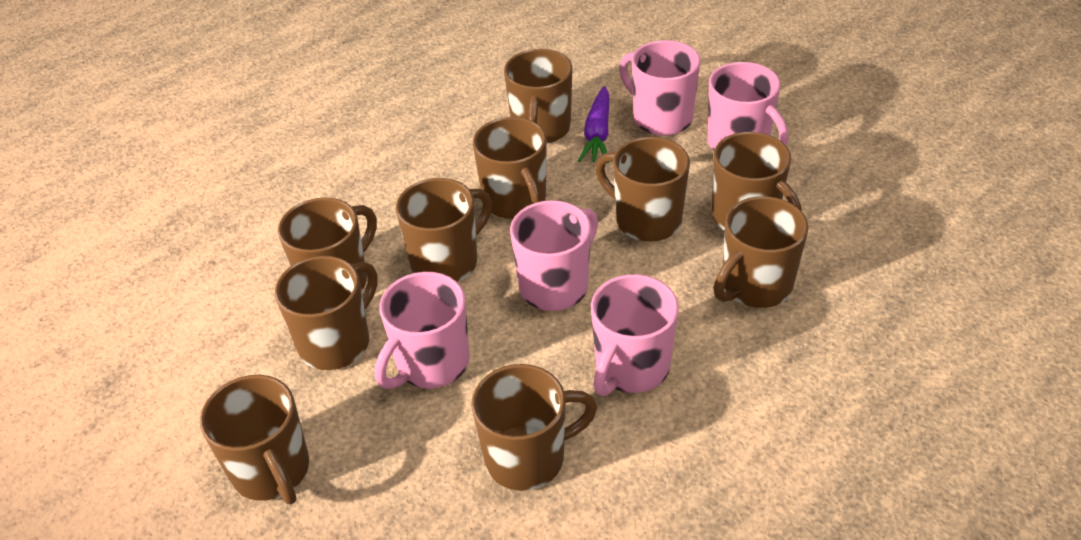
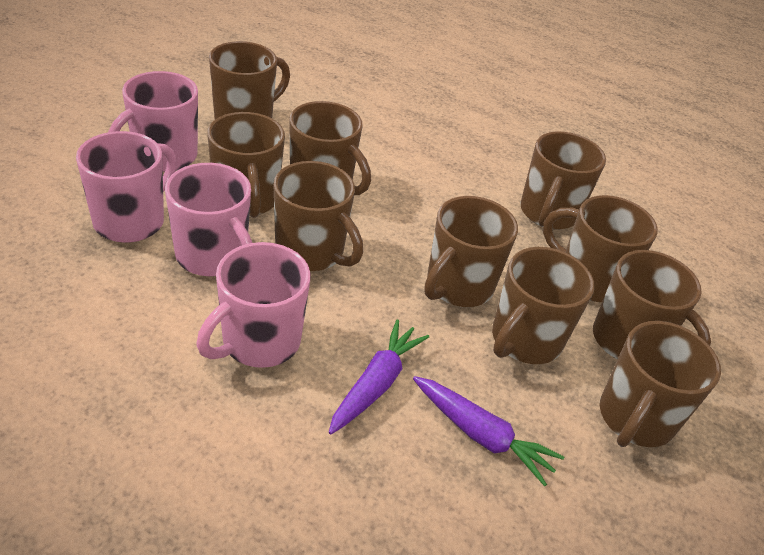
pink mug: 5 -> 4
purple carrot: 1 -> 2

